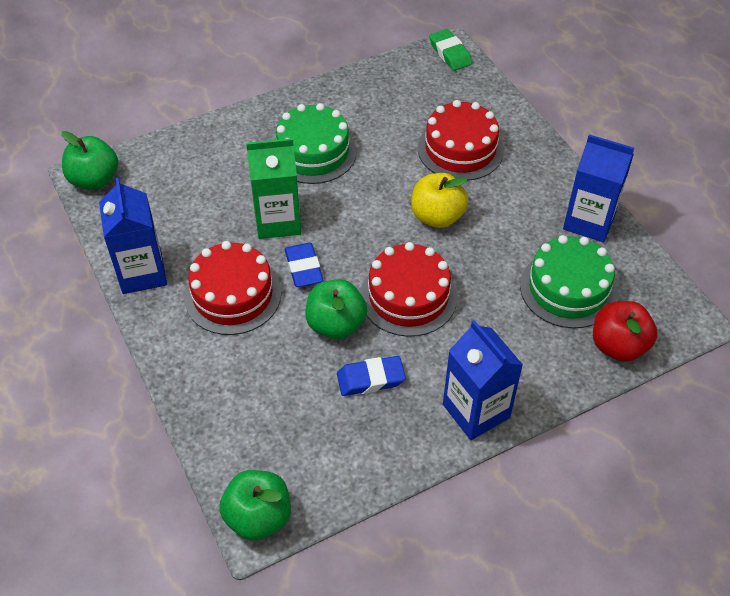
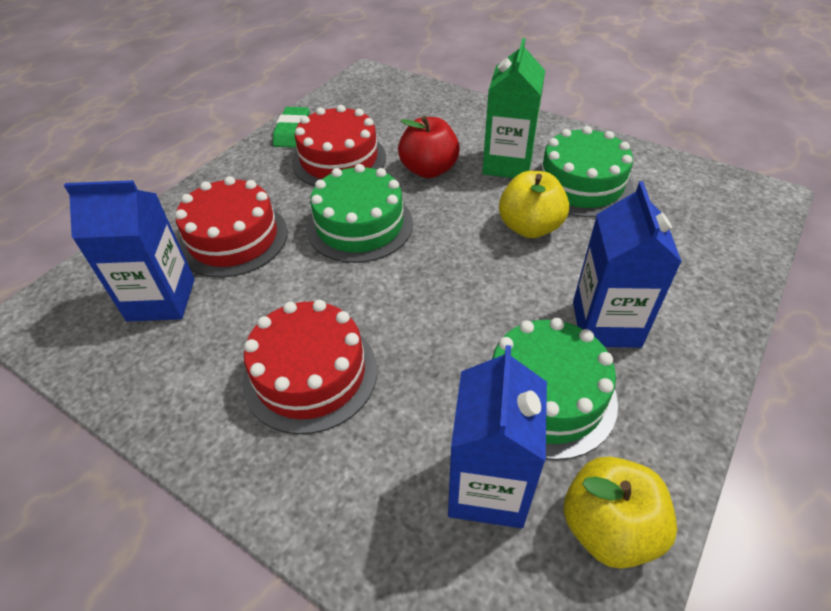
blue eraser: 2 -> 0
green apple: 3 -> 0
green cake: 2 -> 3
yellow apple: 1 -> 2

